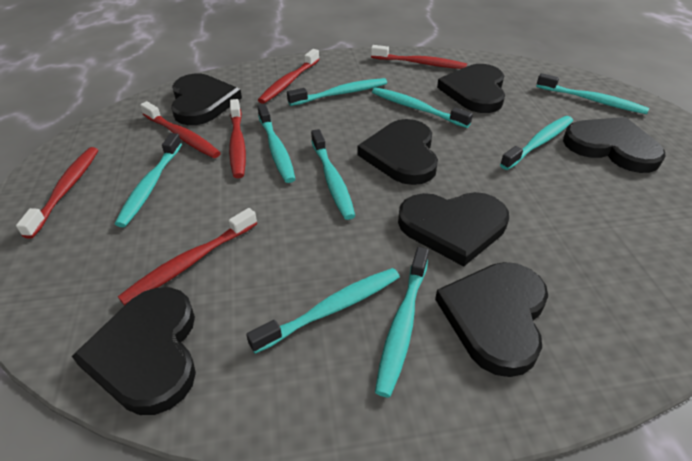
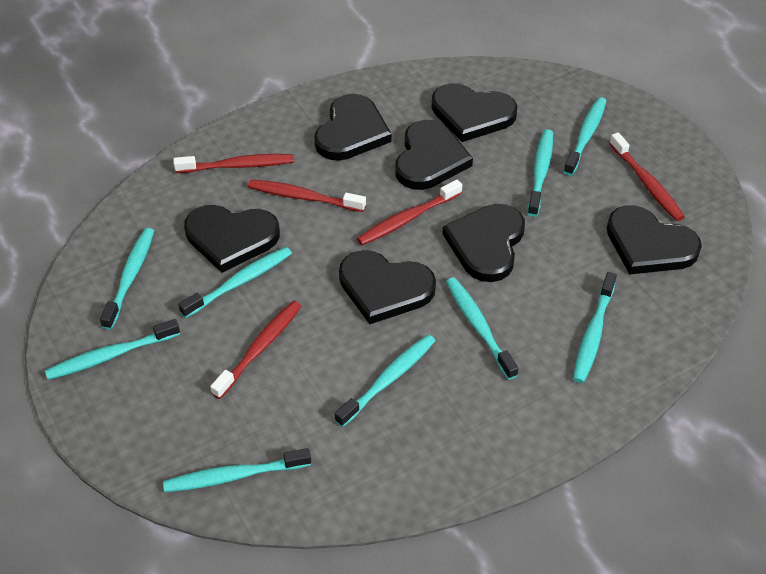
red toothbrush: 6 -> 5

